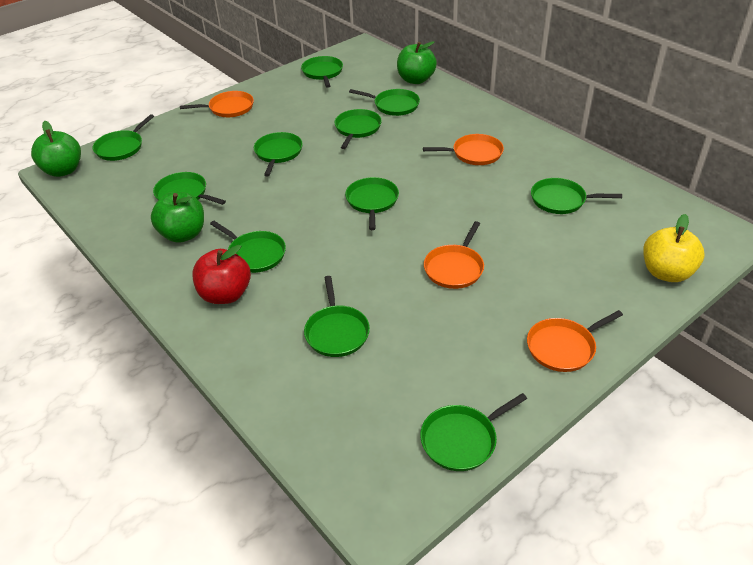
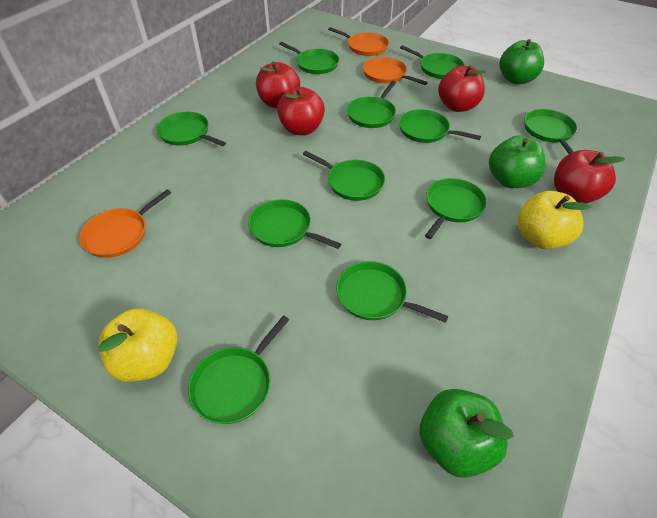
orange pan: 4 -> 3
red apple: 1 -> 4
yellow apple: 1 -> 2

